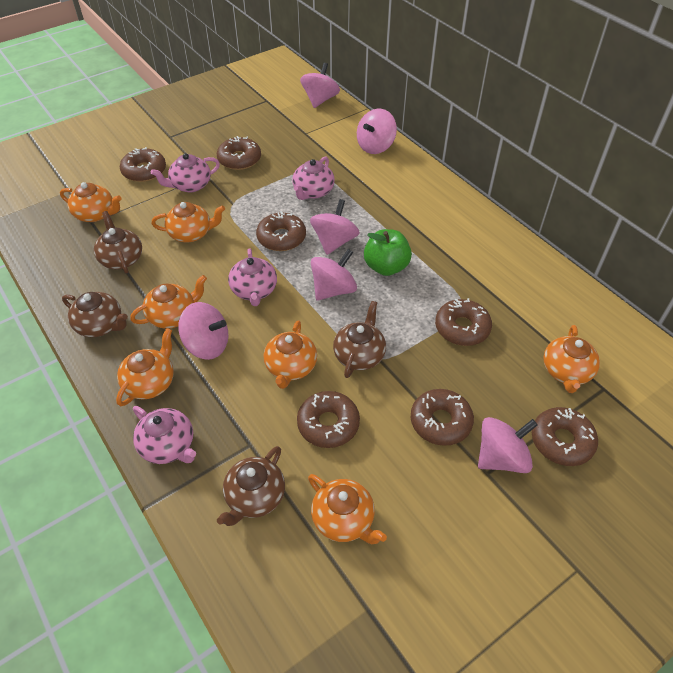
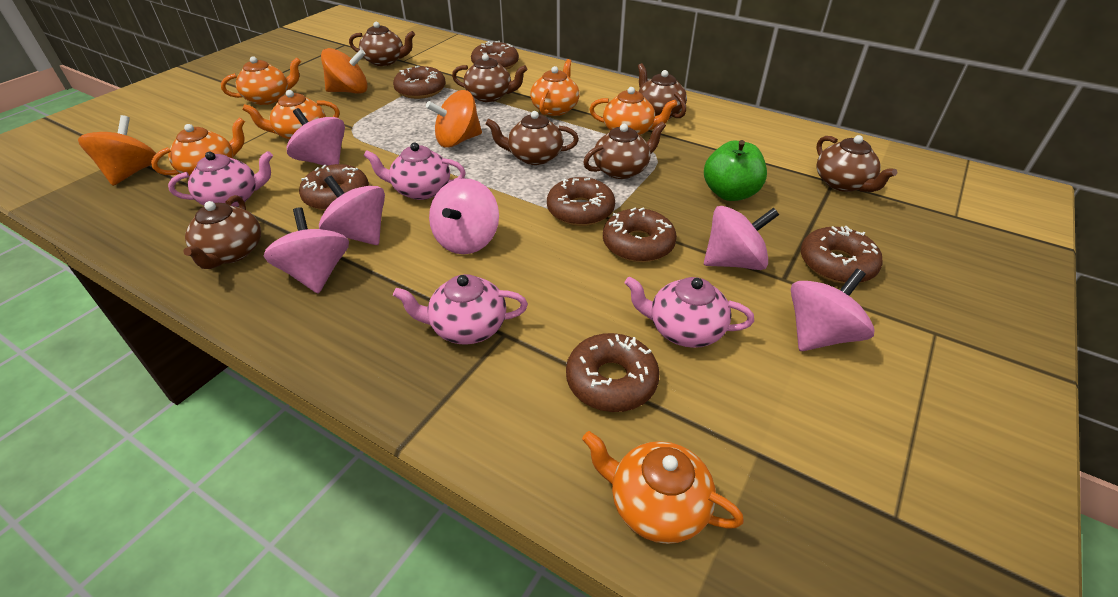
brown teapot: 4 -> 7
orange spinning top: 0 -> 3
orange teapot: 7 -> 6

